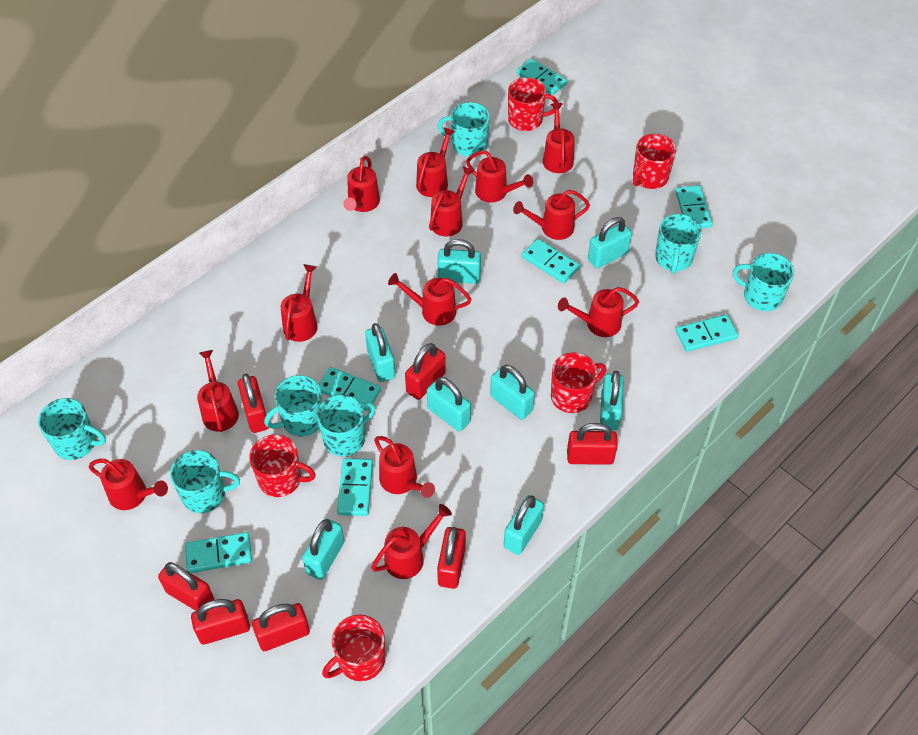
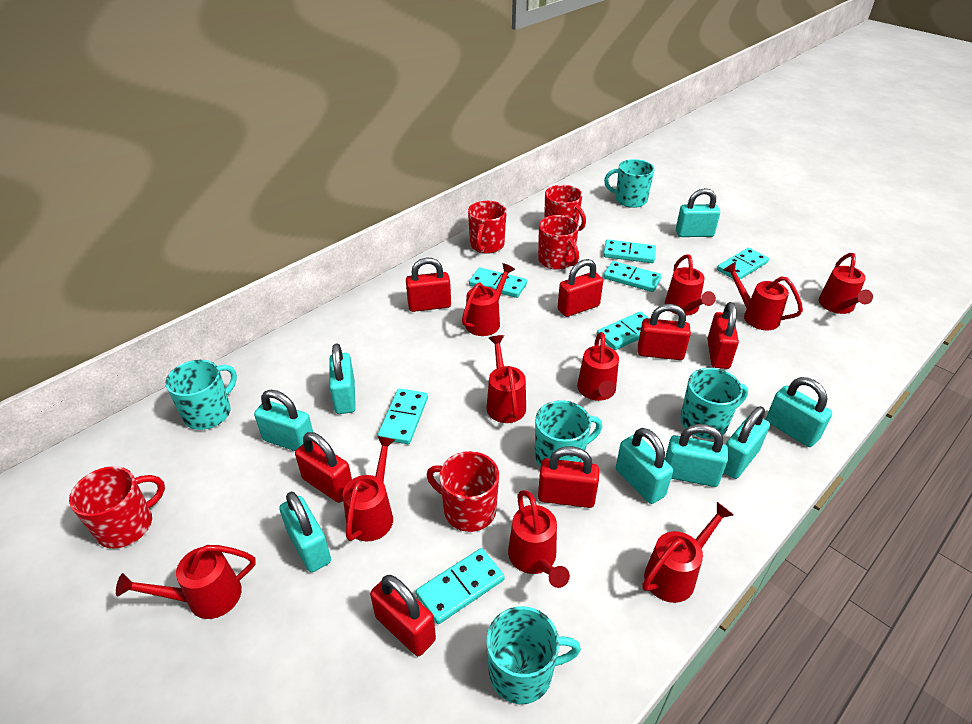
red watering can: 13 -> 10
turquoise mug: 7 -> 5

